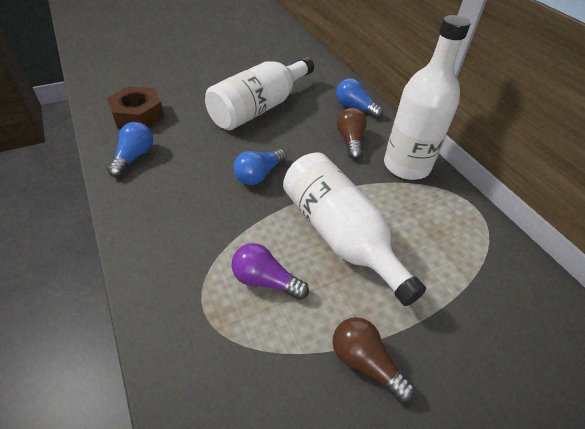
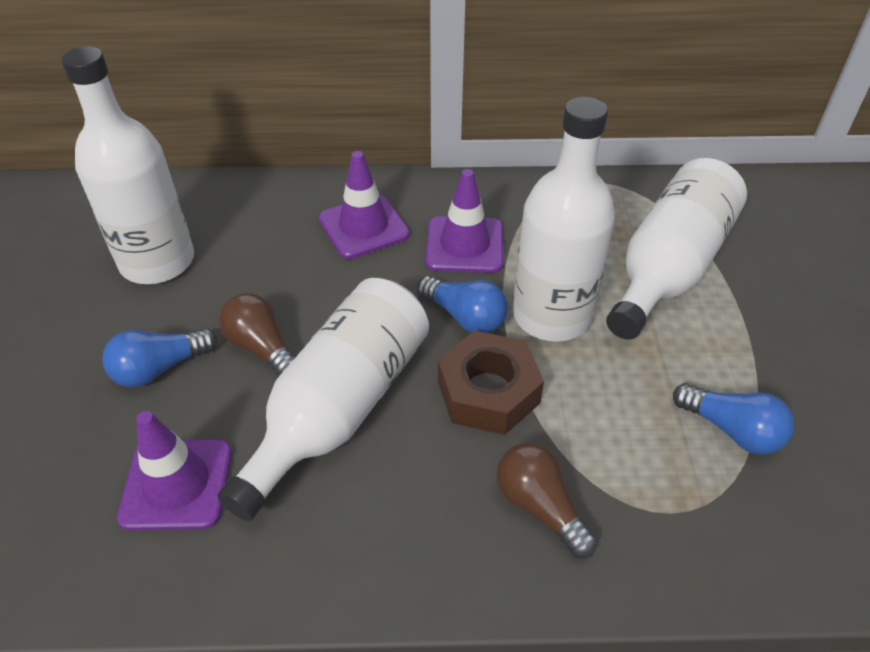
purple light bulb: 1 -> 0
purple traffic cone: 0 -> 3
white bottle: 3 -> 4

